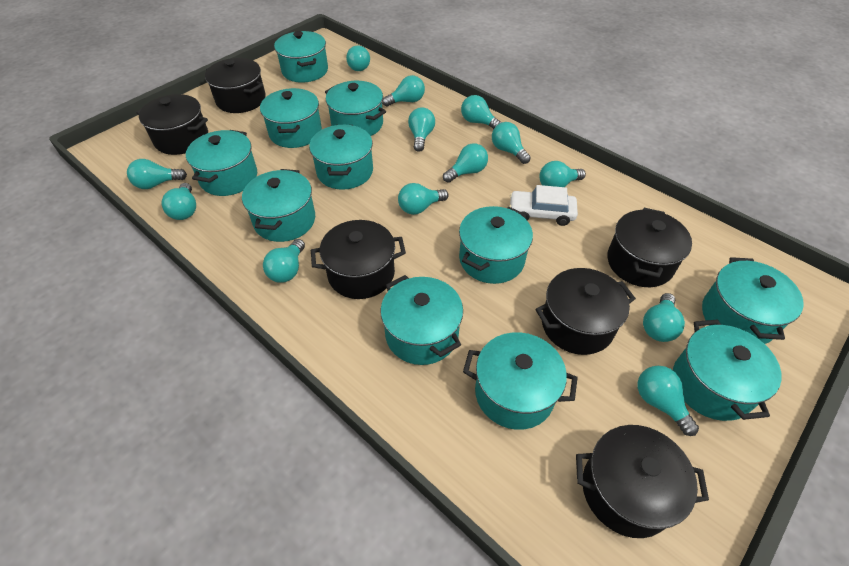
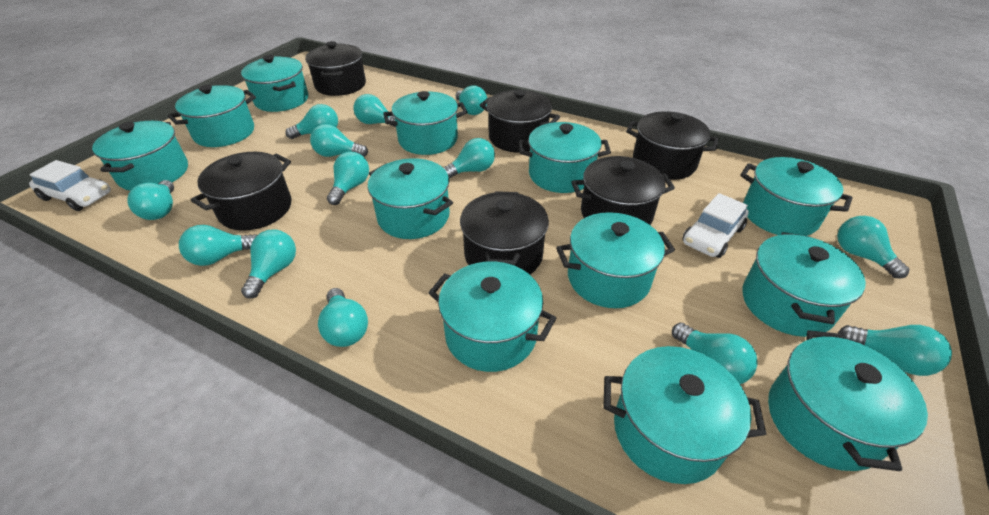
turquoise pot: 11 -> 12
white car: 1 -> 2

